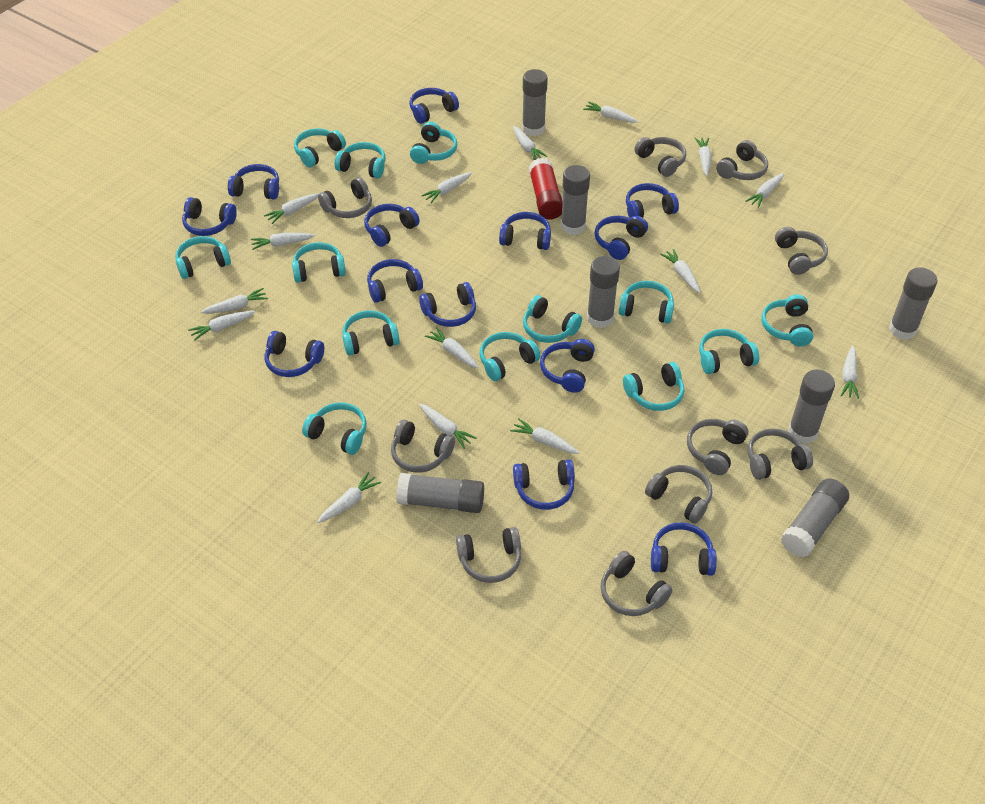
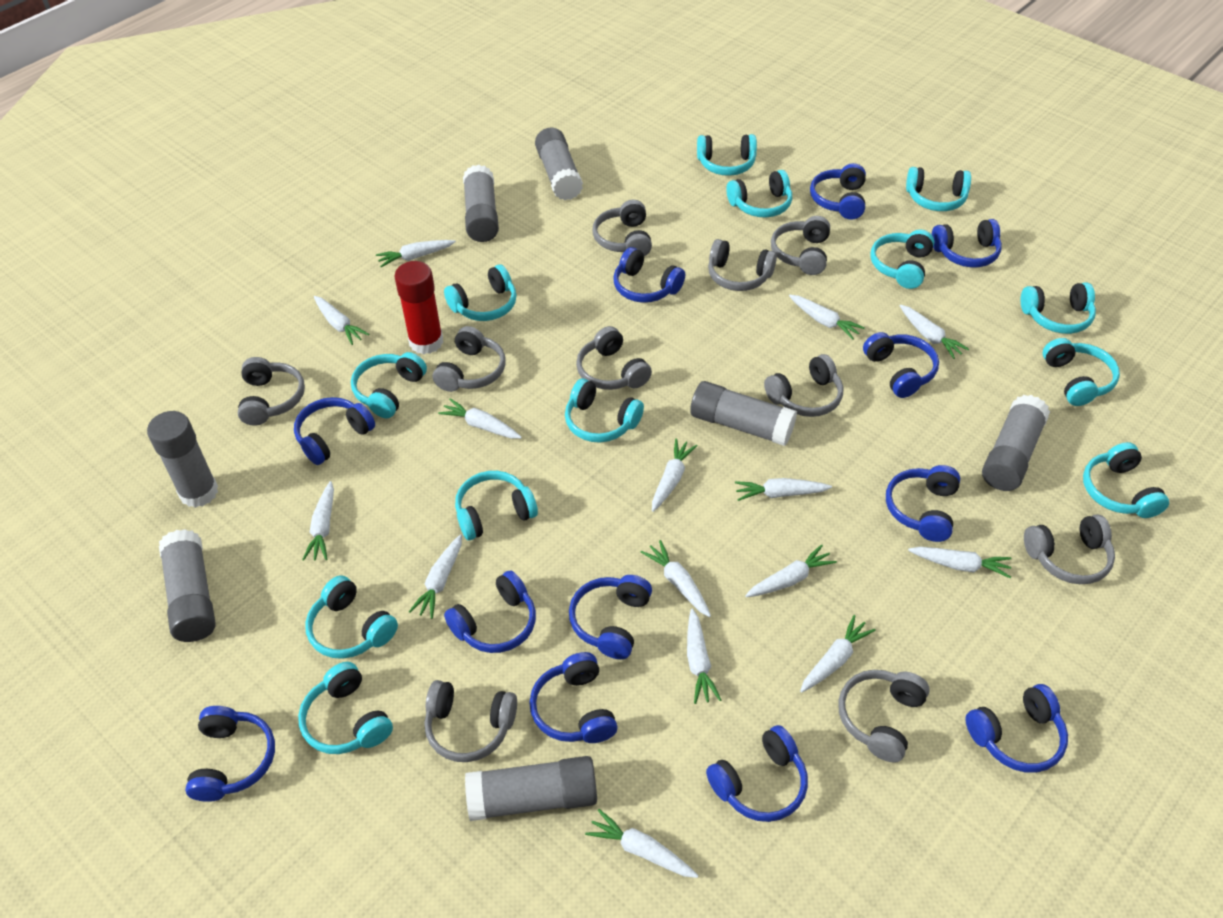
blue headphones: 13 -> 12

